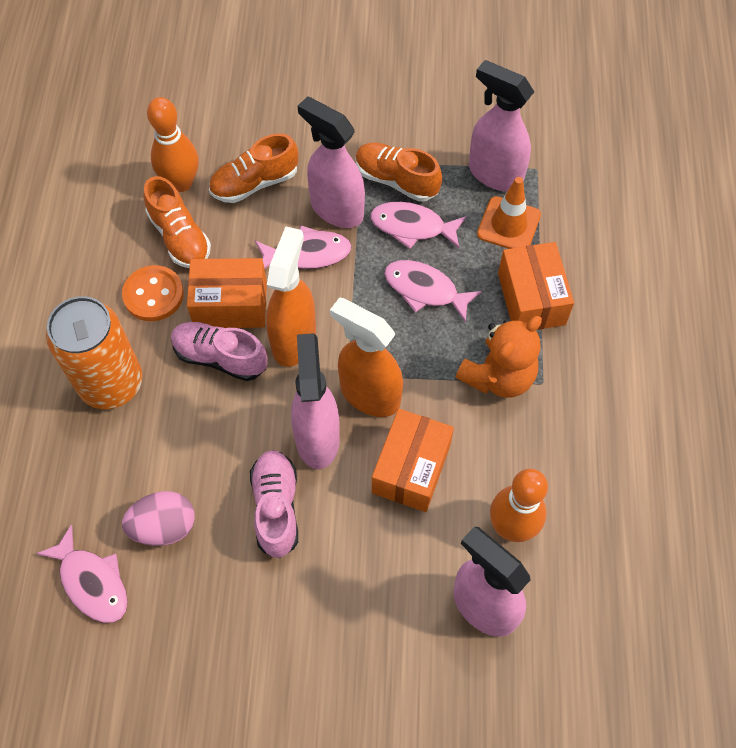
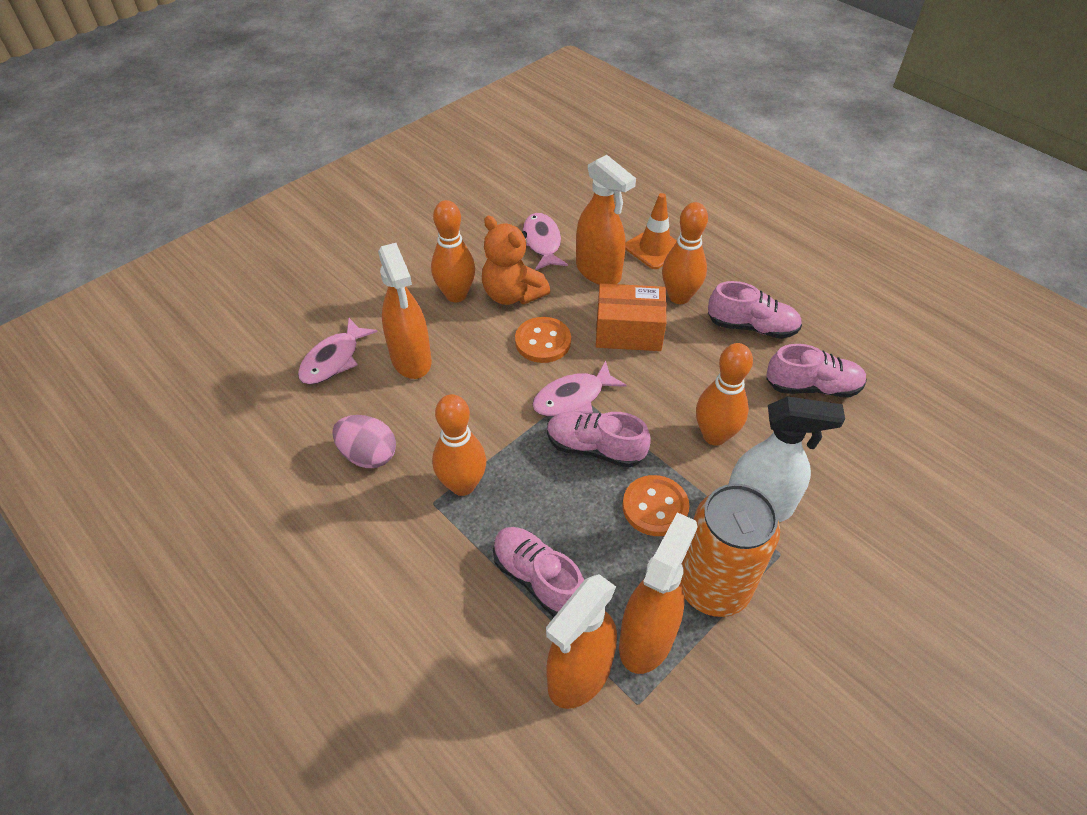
orange bowling pin: 2 -> 4
orange box: 3 -> 1
orange button: 1 -> 2
orange shoe: 3 -> 0
orange spray bottle: 2 -> 4
pink fish: 4 -> 3
pink shoe: 2 -> 4
pink spray bottle: 4 -> 0
white spray bottle: 0 -> 1

